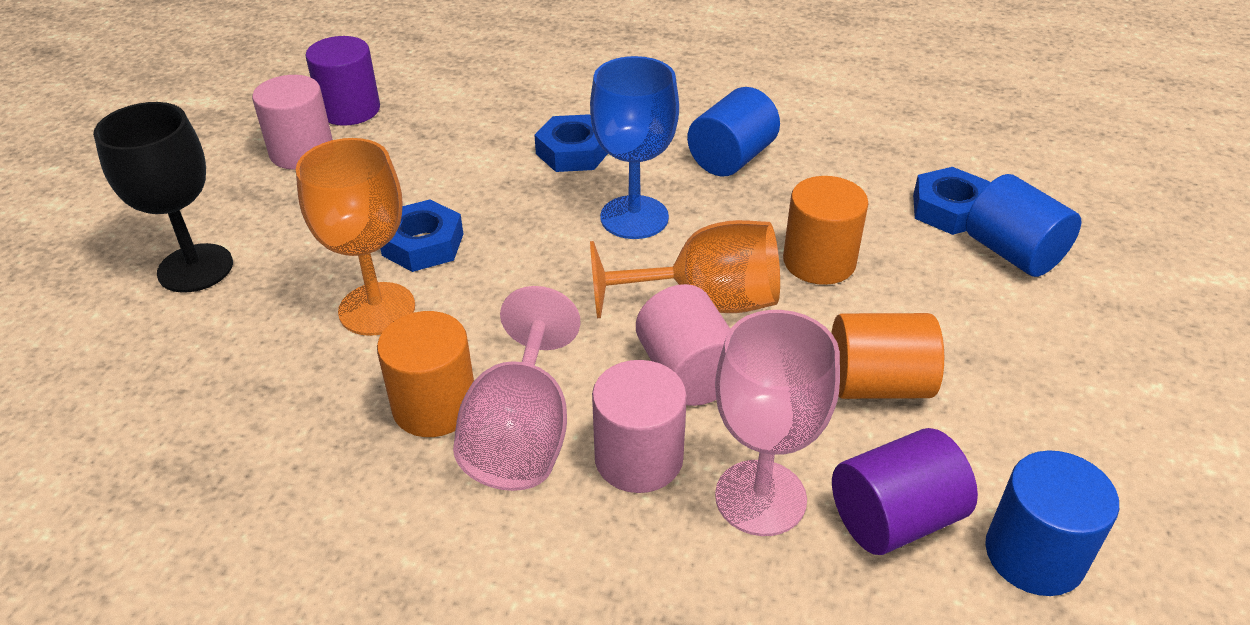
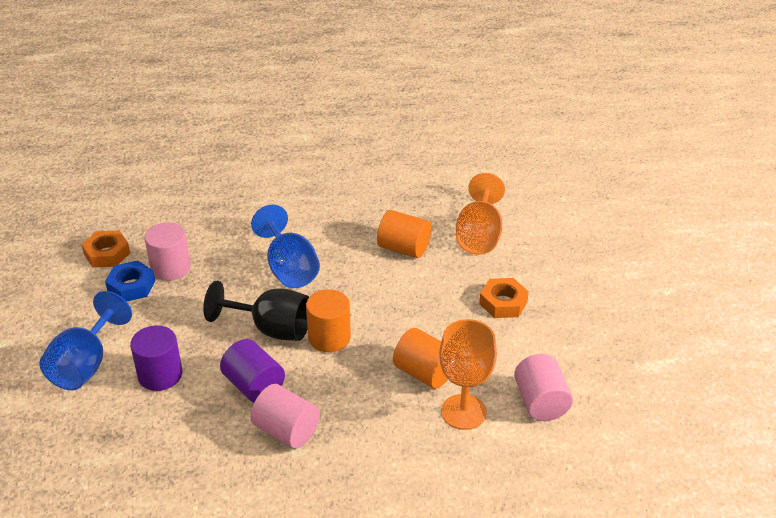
blue cylinder: 3 -> 0
blue goblet: 1 -> 2
blue nut: 3 -> 1
orange nut: 0 -> 2
pink goblet: 2 -> 0

